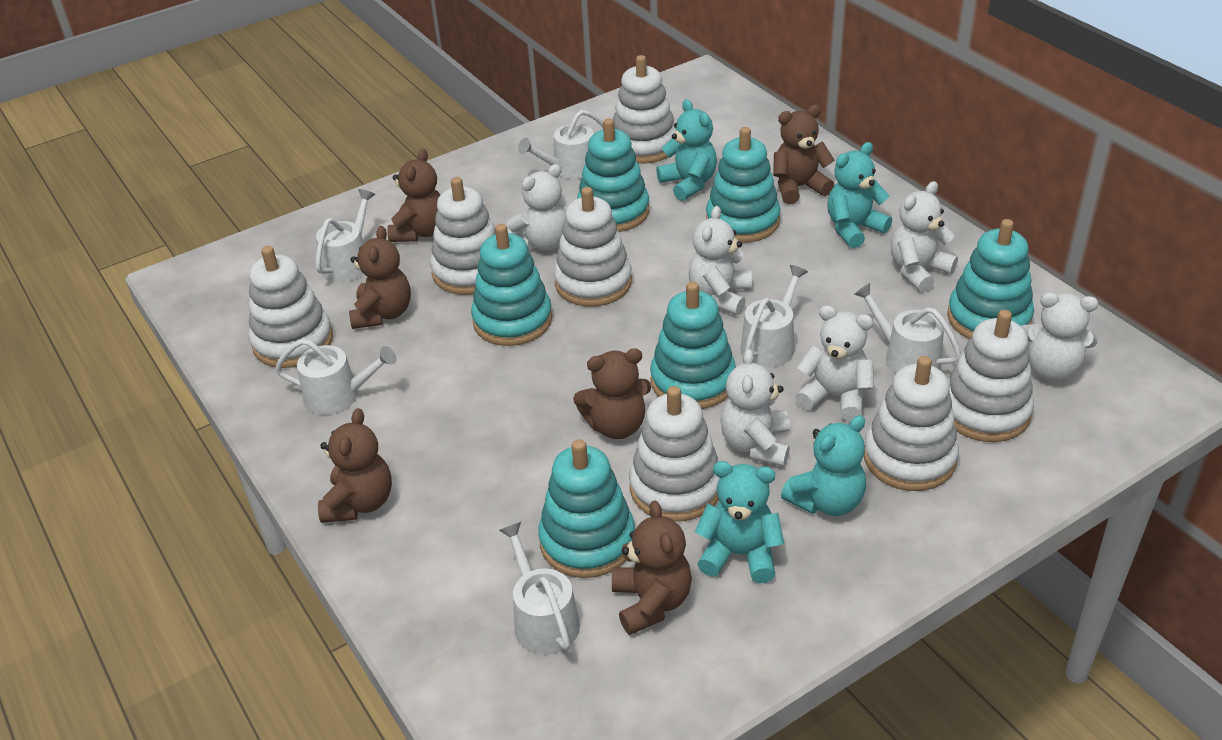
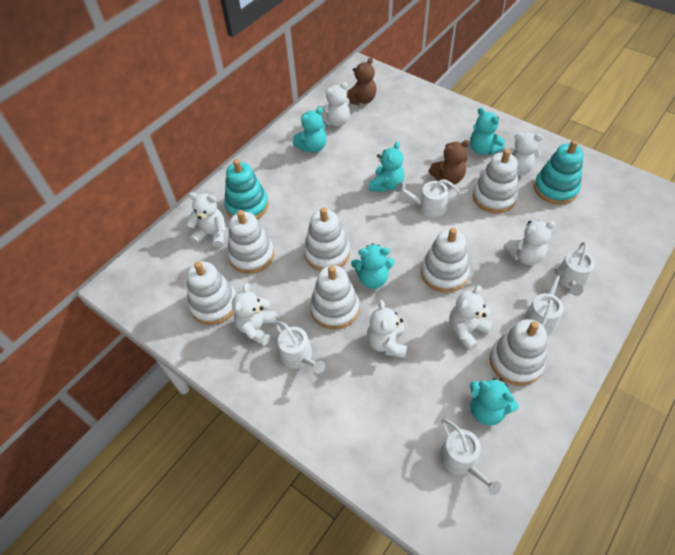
brown teddy bear: 6 -> 2
turquoise stacking toy: 6 -> 2
turquoise teddy bear: 4 -> 5
white teddy bear: 6 -> 7
white watering can: 6 -> 5

